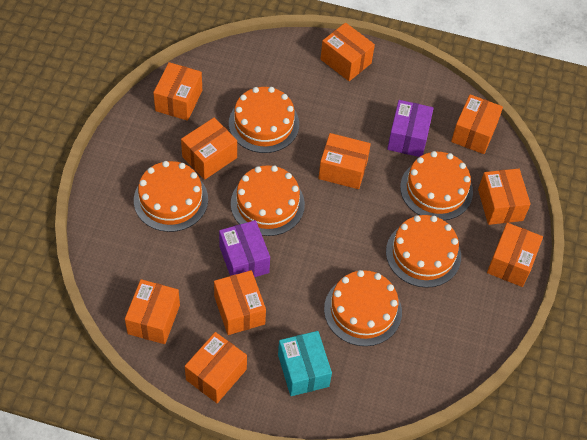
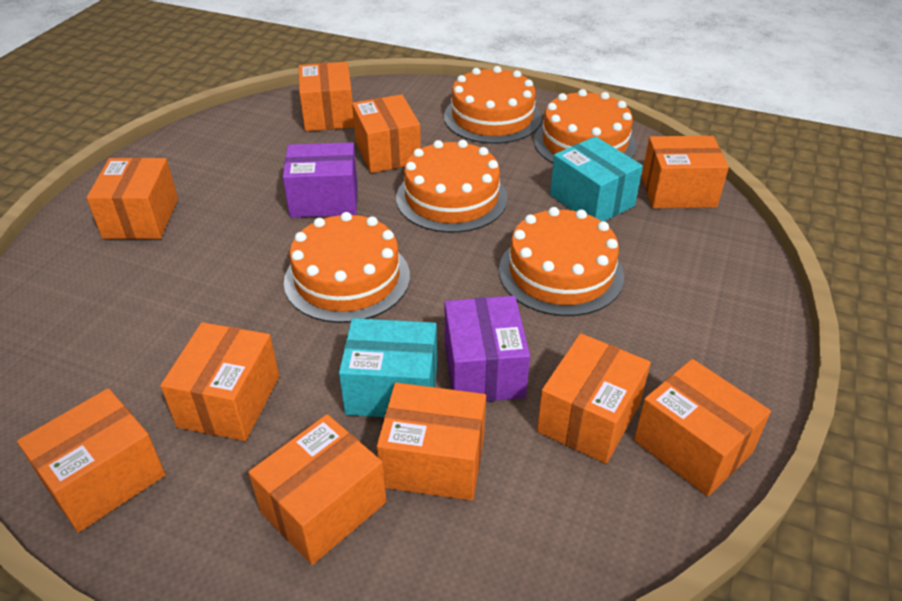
orange cake: 6 -> 5
turquoise box: 1 -> 2

